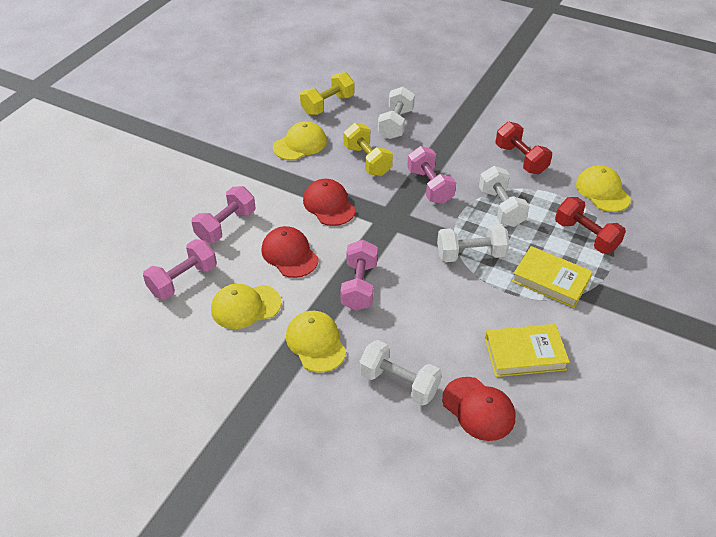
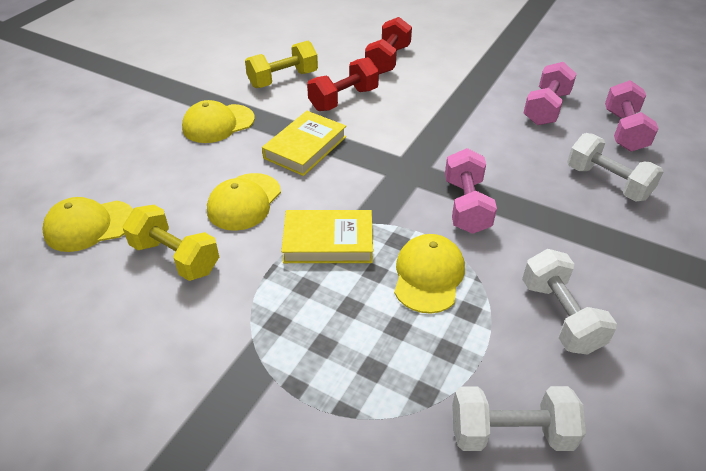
pink dumbbell: 4 -> 3
red cap: 3 -> 0
white dumbbell: 4 -> 3

